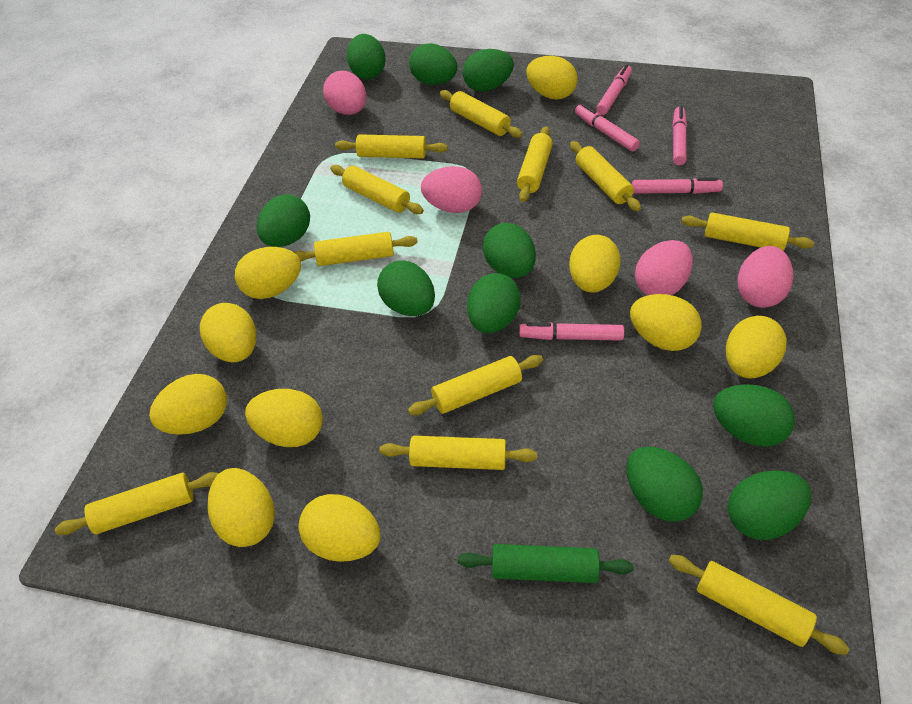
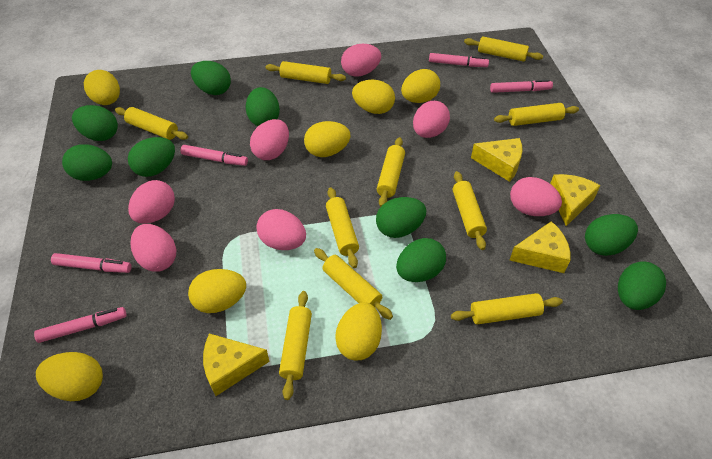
green egg: 10 -> 9
green rolling pin: 1 -> 0
pink egg: 4 -> 7
yellow cheese: 0 -> 4
yellow egg: 10 -> 7
yellow rolling pin: 11 -> 10

